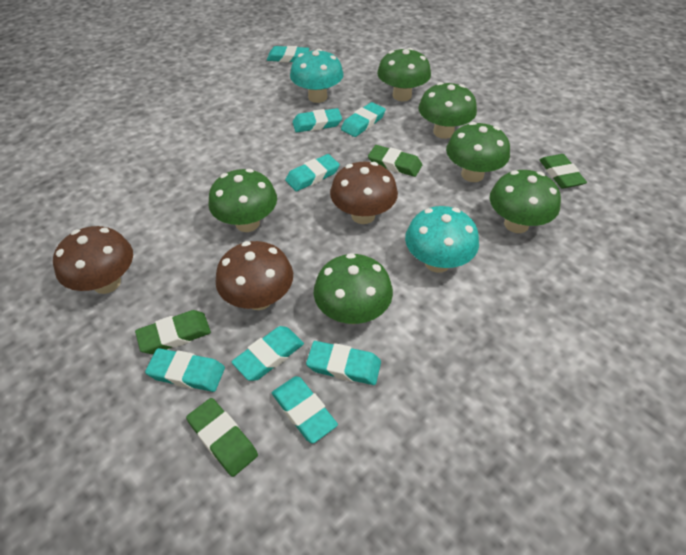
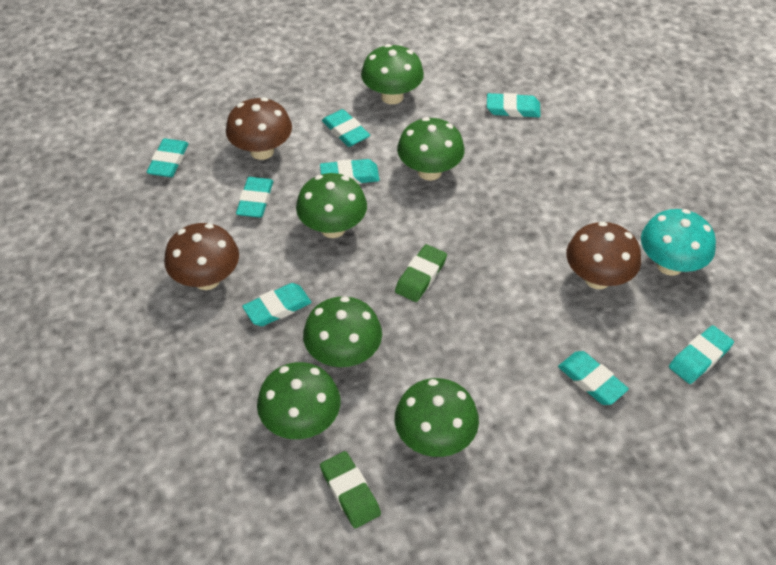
green eraser: 4 -> 2
turquoise mushroom: 2 -> 1

